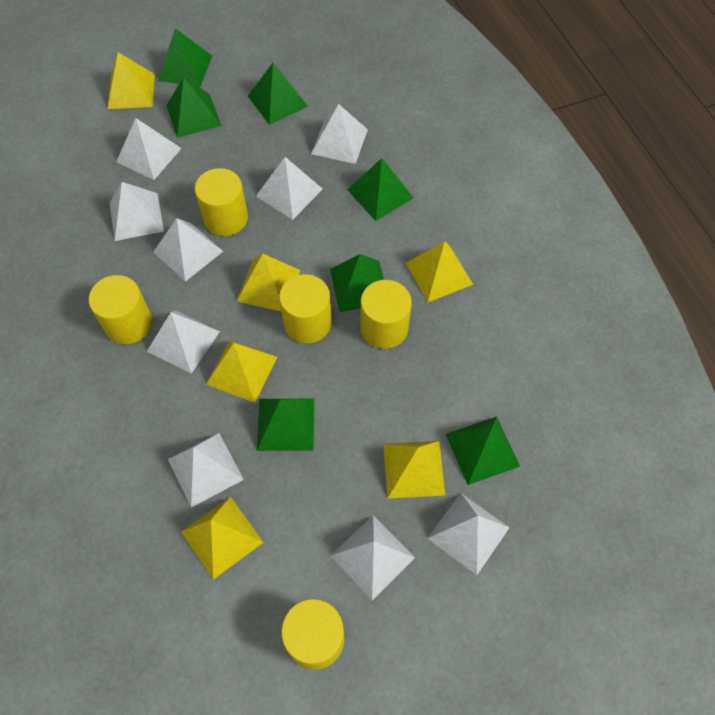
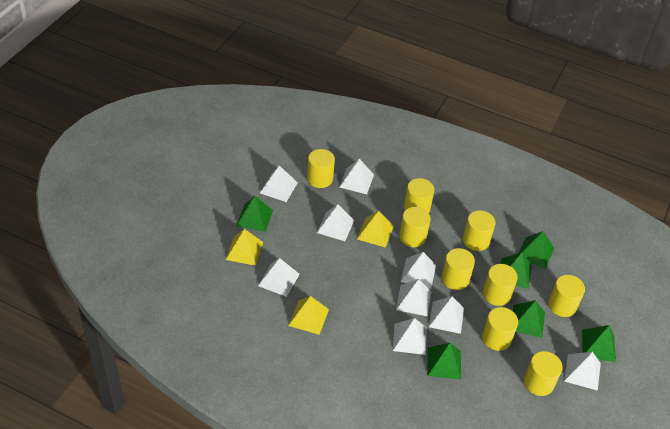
green pyramid: 7 -> 6
yellow cylinder: 5 -> 9
yellow pyramid: 6 -> 3

